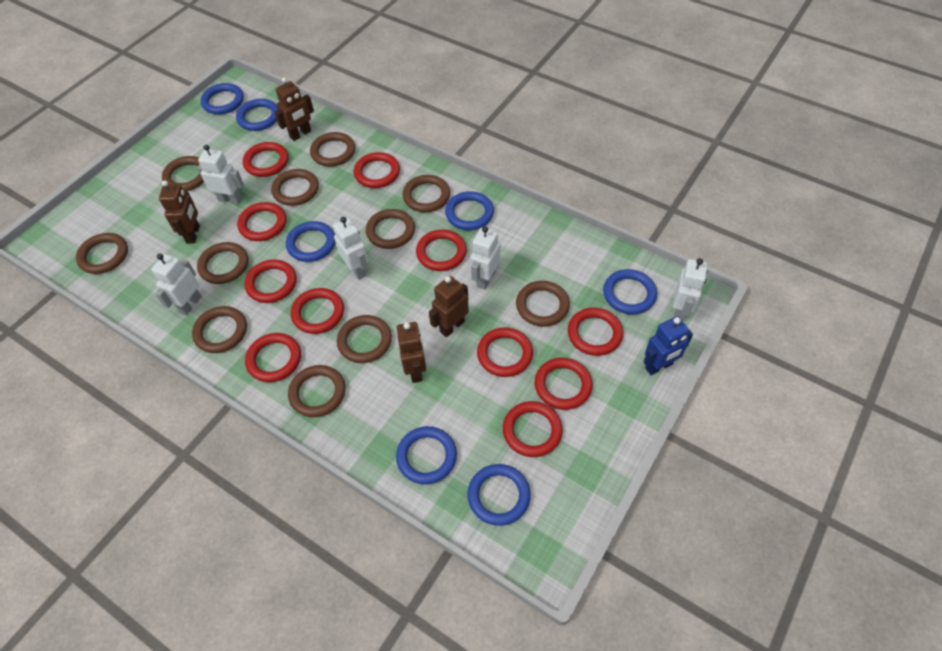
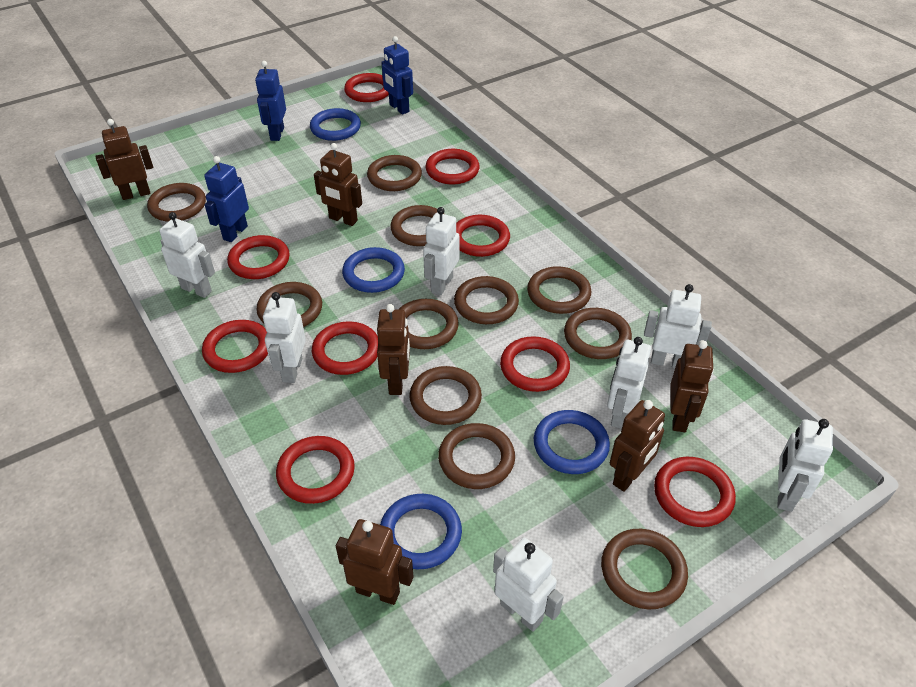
blue ring: 7 -> 4
blue robot: 1 -> 3
brown robot: 4 -> 6
red ring: 11 -> 9
white robot: 5 -> 7

